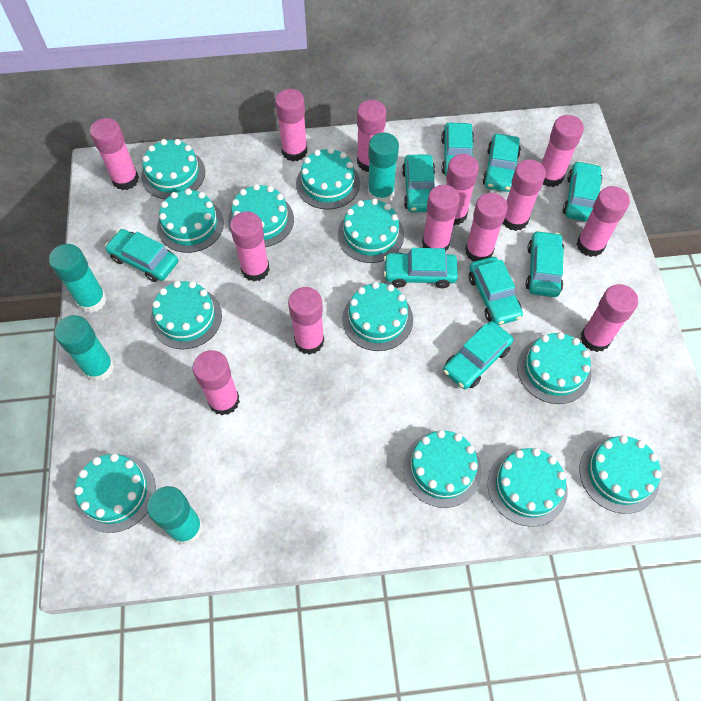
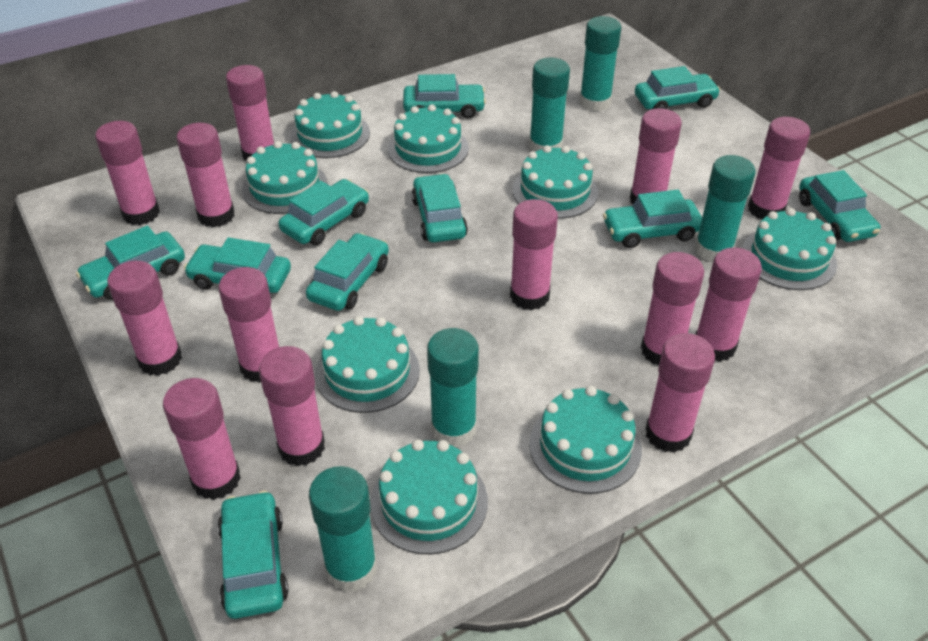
turquoise cake: 12 -> 8
turquoise car: 9 -> 10
turquoise glue stick: 4 -> 5

